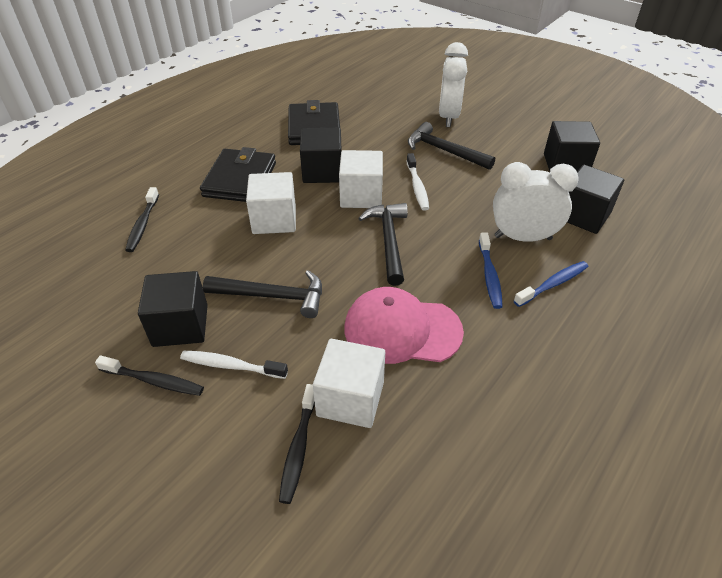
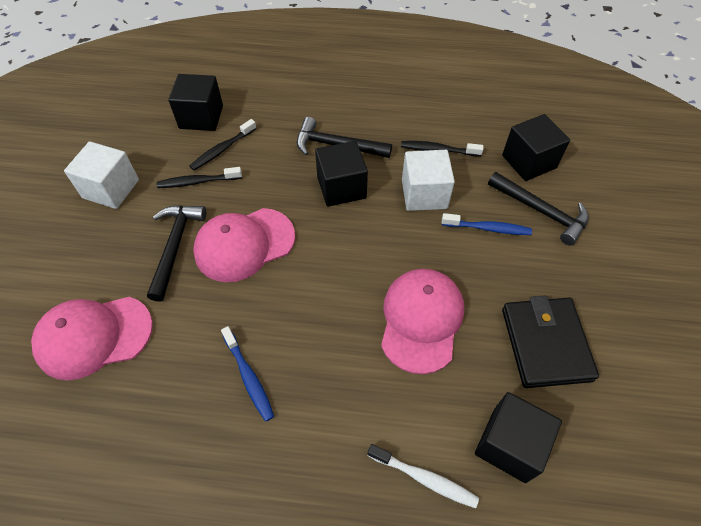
black wallet: 2 -> 1
pink cap: 1 -> 3
white clock: 2 -> 0
white cube: 3 -> 2
white toothbrush: 2 -> 1

